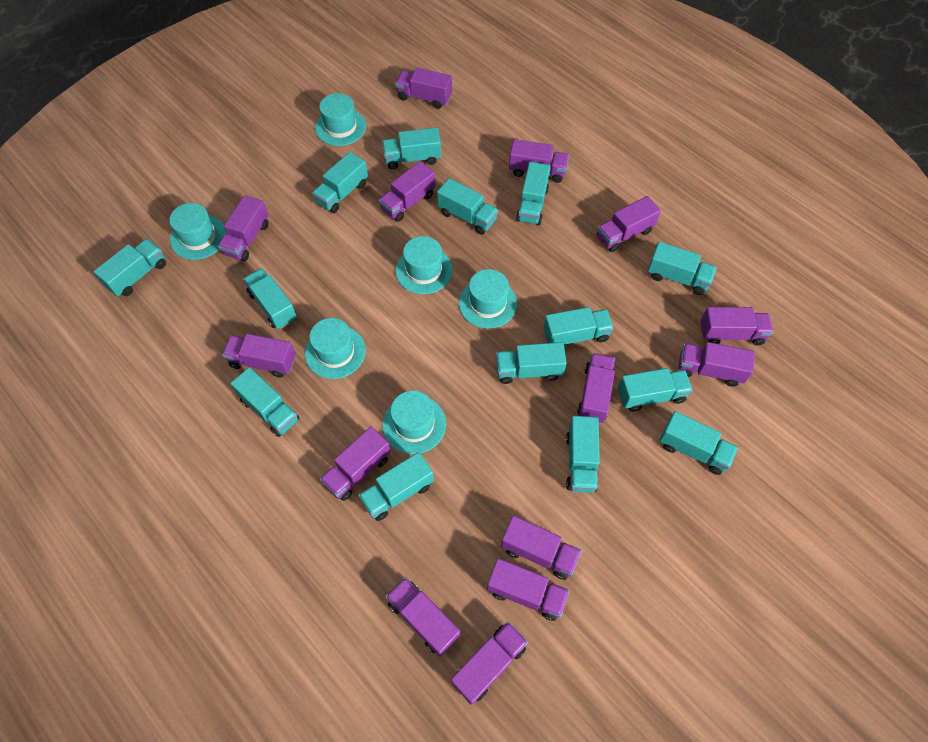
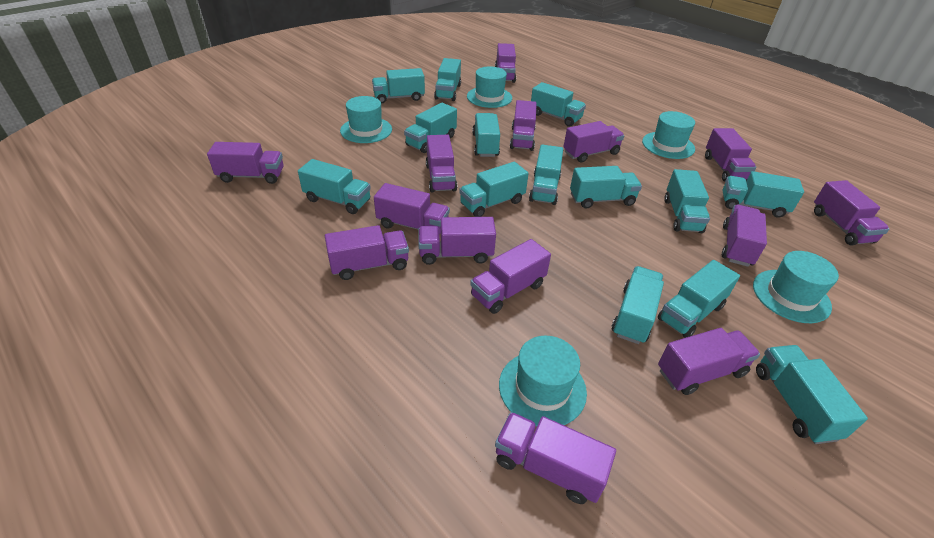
turquoise hat: 6 -> 5

